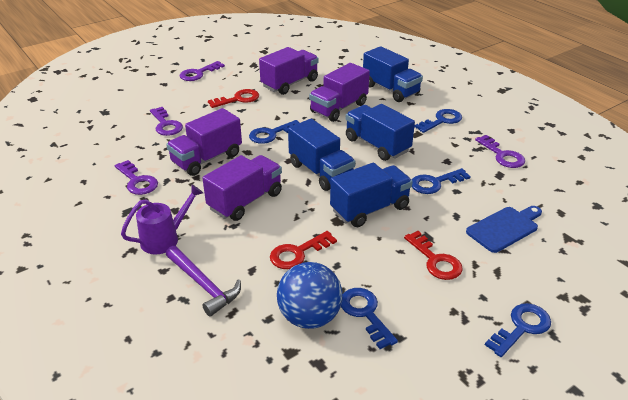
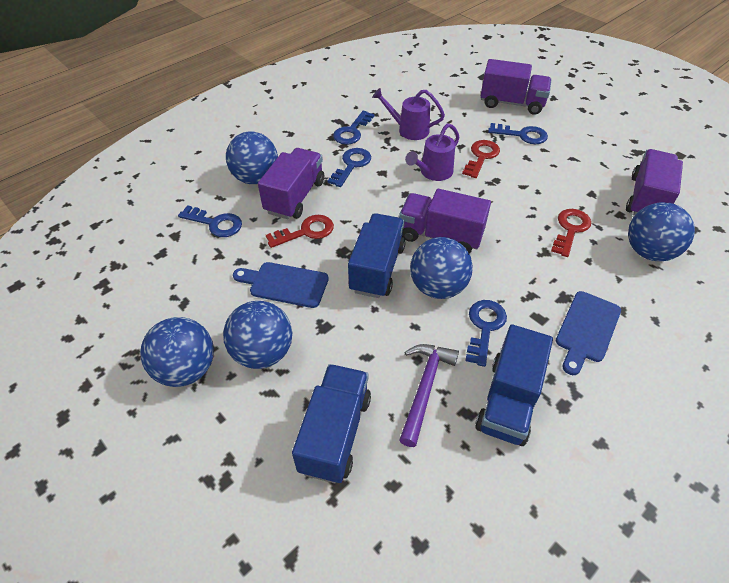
blue ball: 1 -> 5
blue cutting board: 1 -> 2
blue truck: 4 -> 3
purple key: 4 -> 0
purple watering can: 1 -> 2

